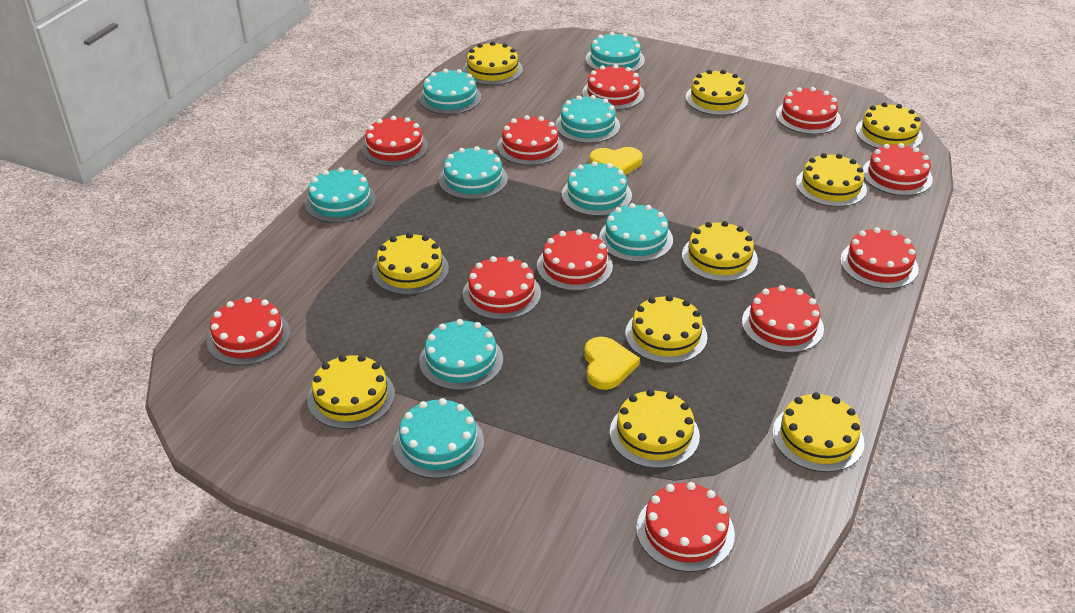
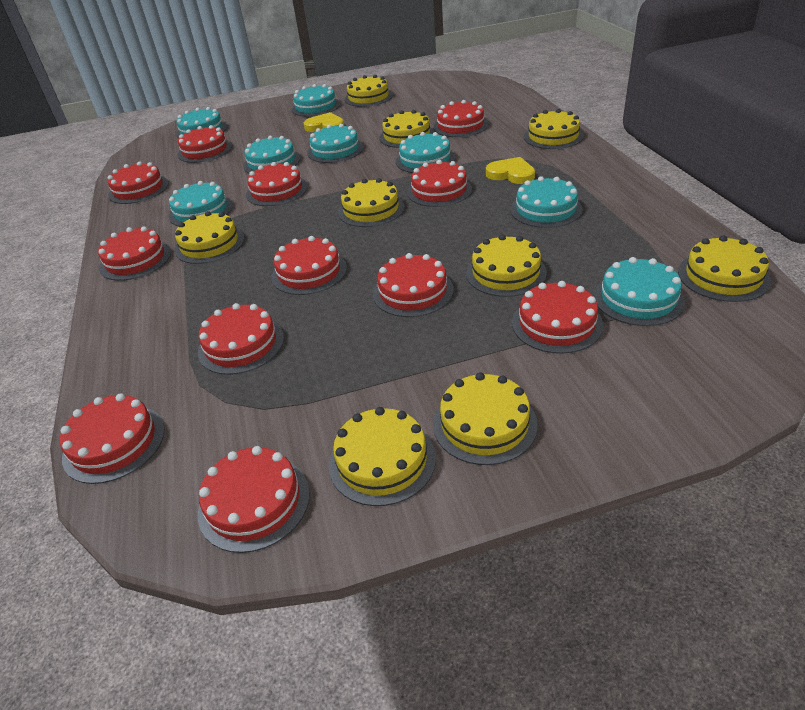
red cake: 11 -> 12
turquoise cake: 9 -> 8
yellow cake: 10 -> 9

